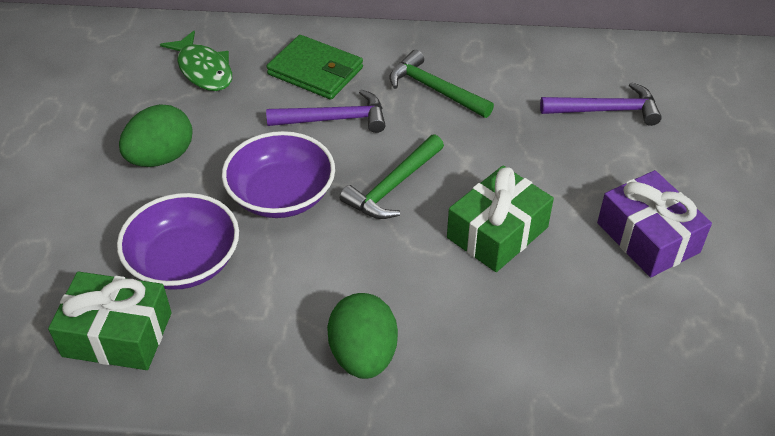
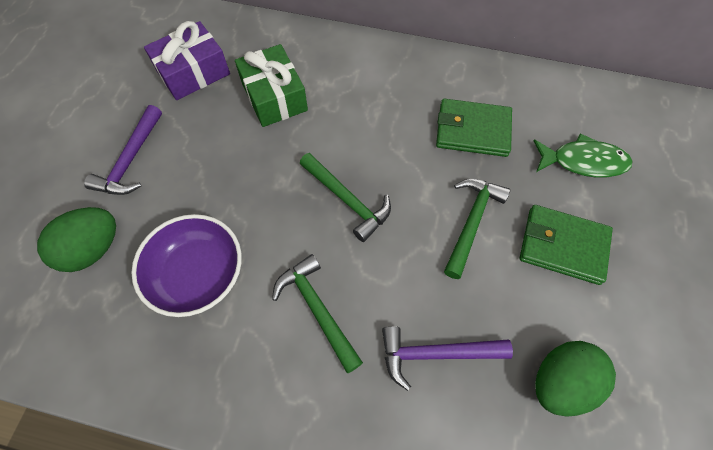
green gift: 2 -> 1
green hammer: 2 -> 3
green wallet: 1 -> 2
purple bowl: 2 -> 1

